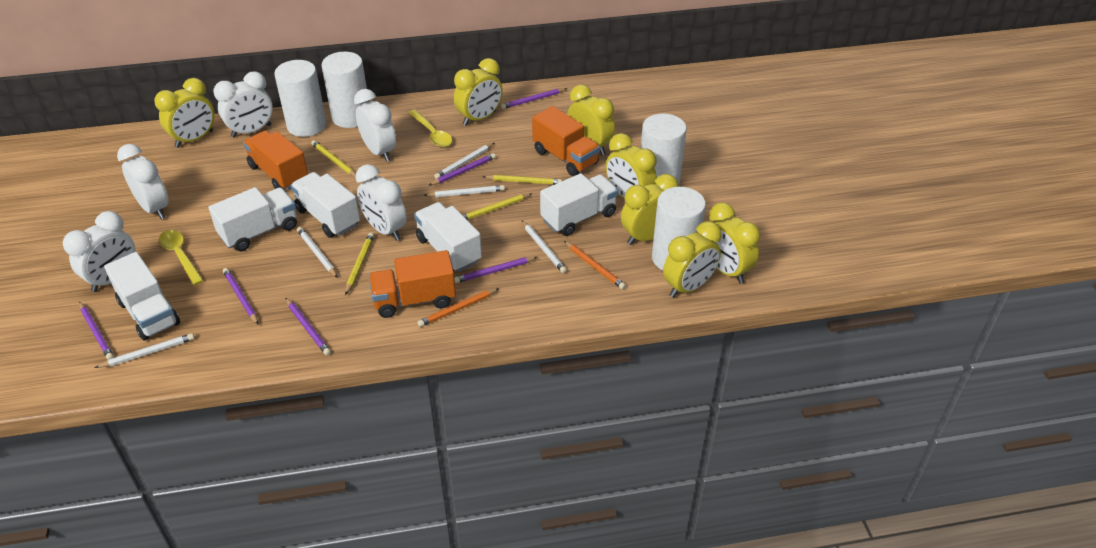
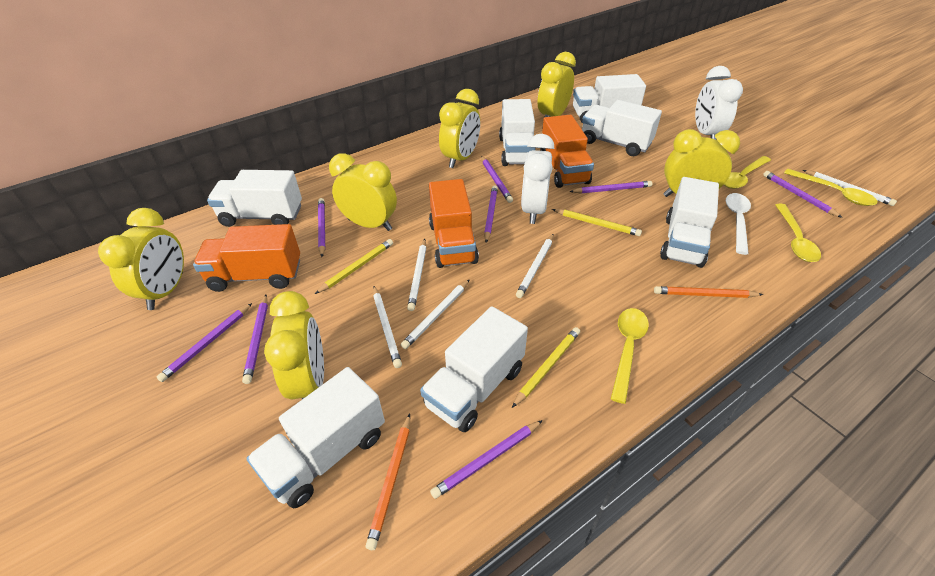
purple pencil: 6 -> 8
white clock: 5 -> 2
white cylinder: 4 -> 0
white spoon: 0 -> 1
white truck: 5 -> 7
yellow clock: 7 -> 6
yellow pencil: 4 -> 3
yellow spoon: 2 -> 4

